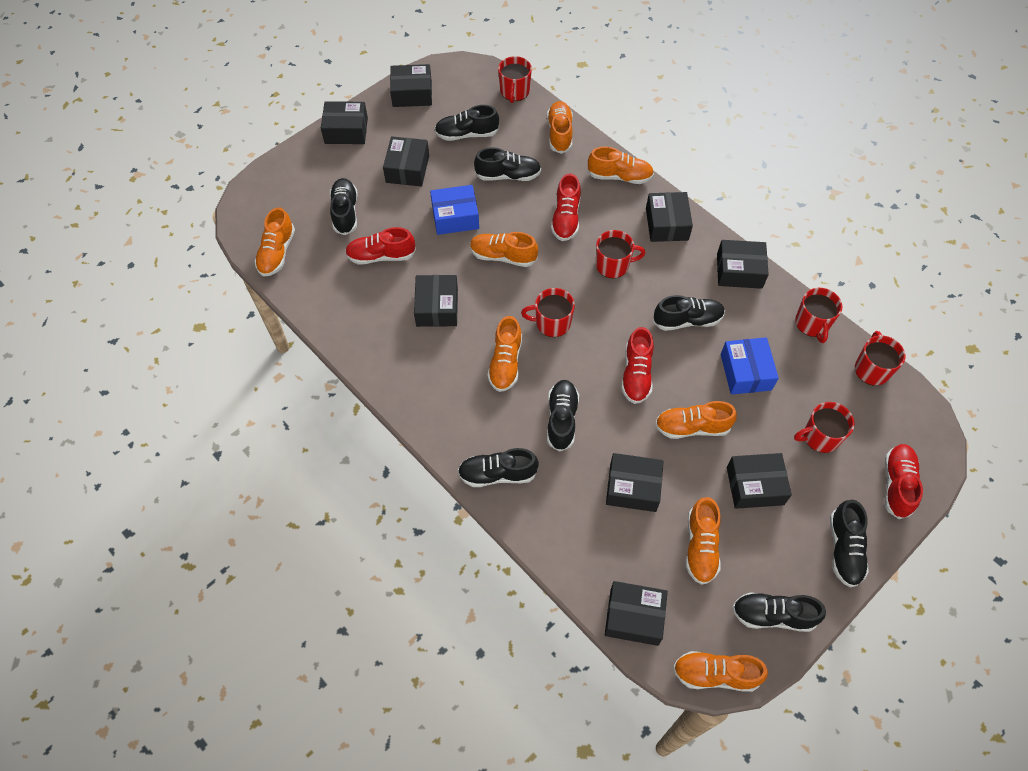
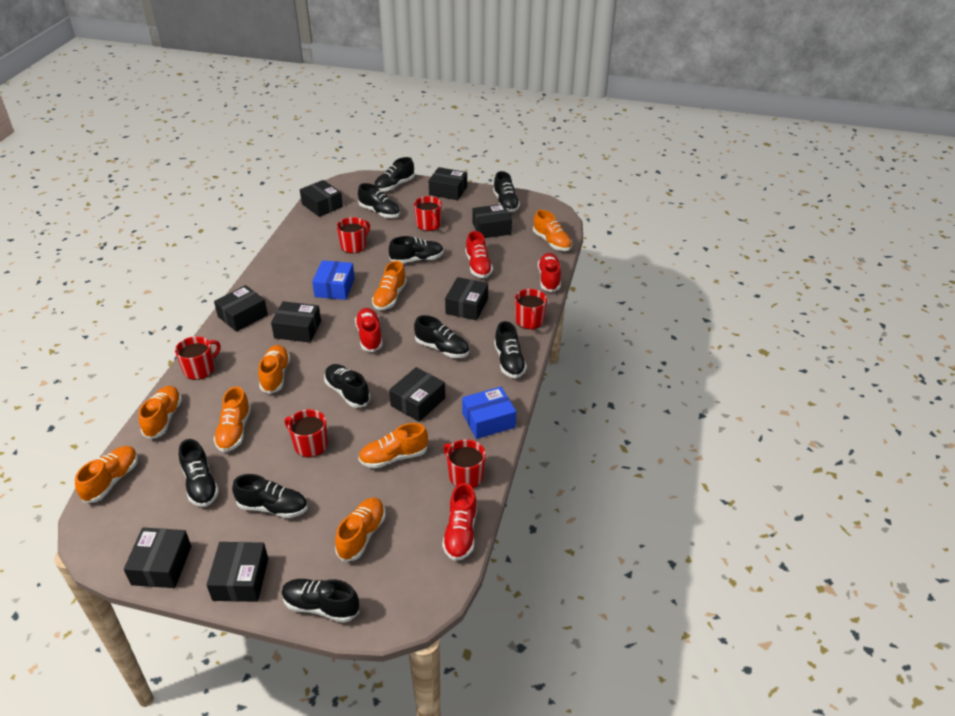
black shoe: 8 -> 10

